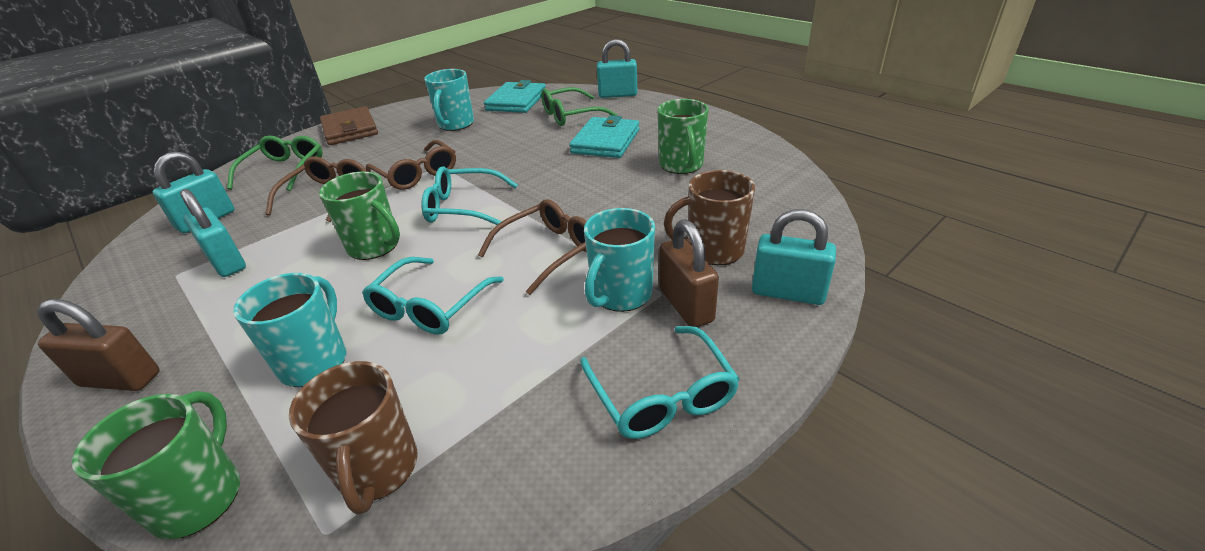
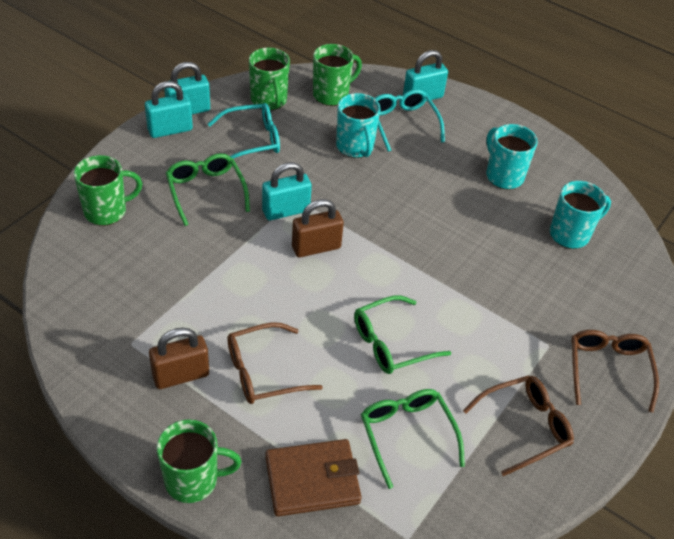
brown mug: 2 -> 0
green glasses: 2 -> 3
green mug: 3 -> 4
turquoise glasses: 3 -> 2
turquoise wallet: 2 -> 0

